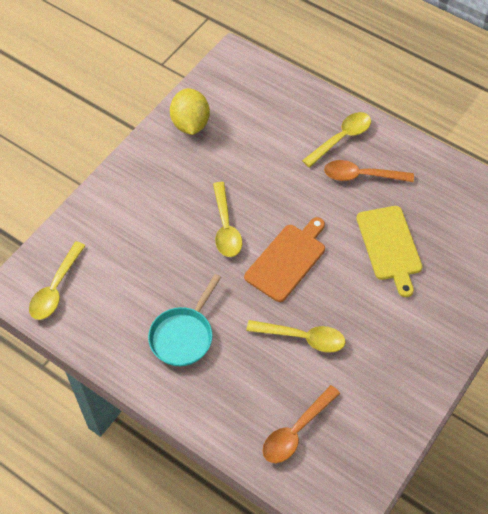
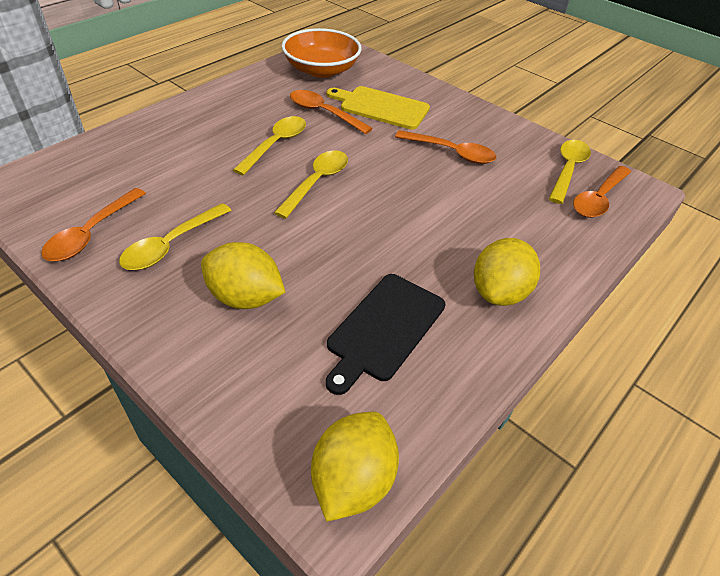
black cutting board: 0 -> 1
orange bowl: 0 -> 1
orange cutting board: 1 -> 0
orange spoon: 2 -> 4
turquoise pan: 1 -> 0
yellow lemon: 1 -> 3

